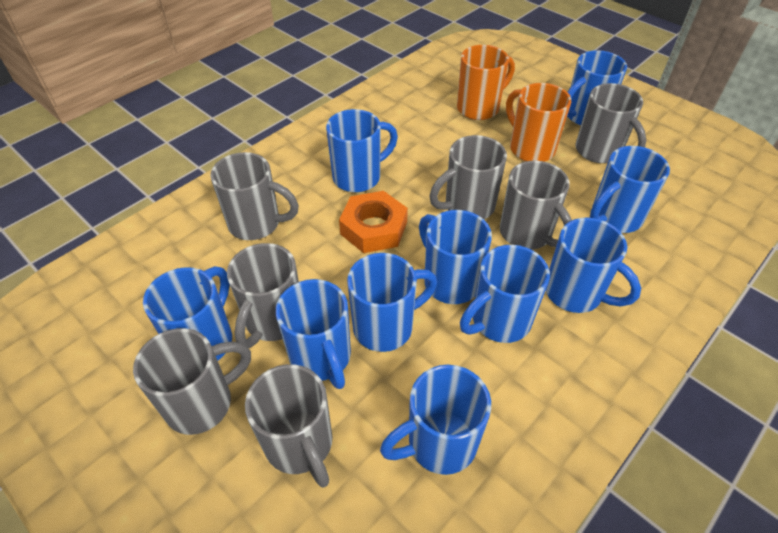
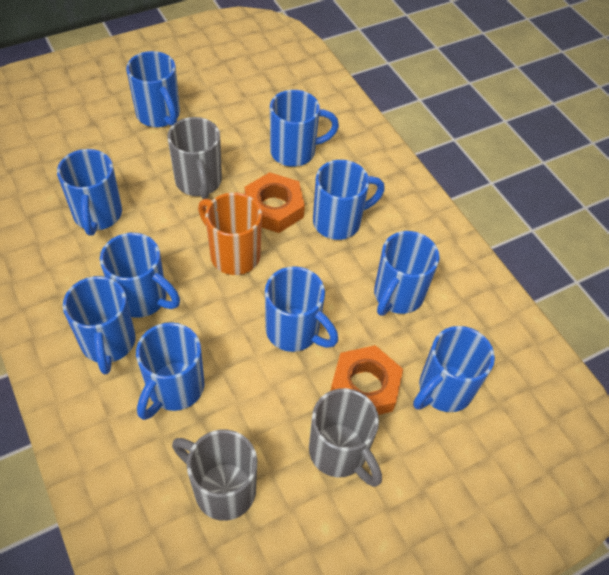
grey mug: 7 -> 3
orange mug: 2 -> 1
orange nut: 1 -> 2

